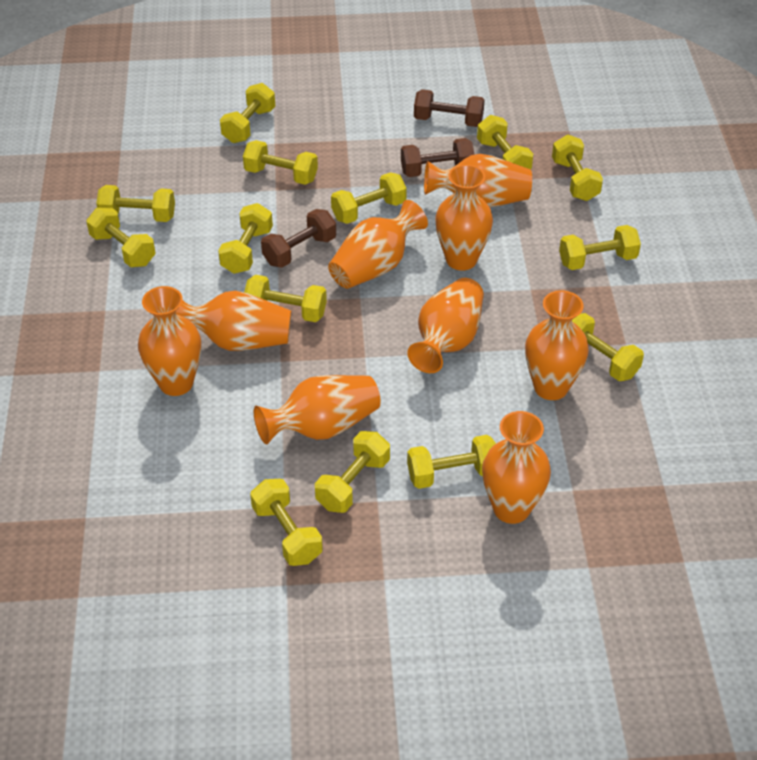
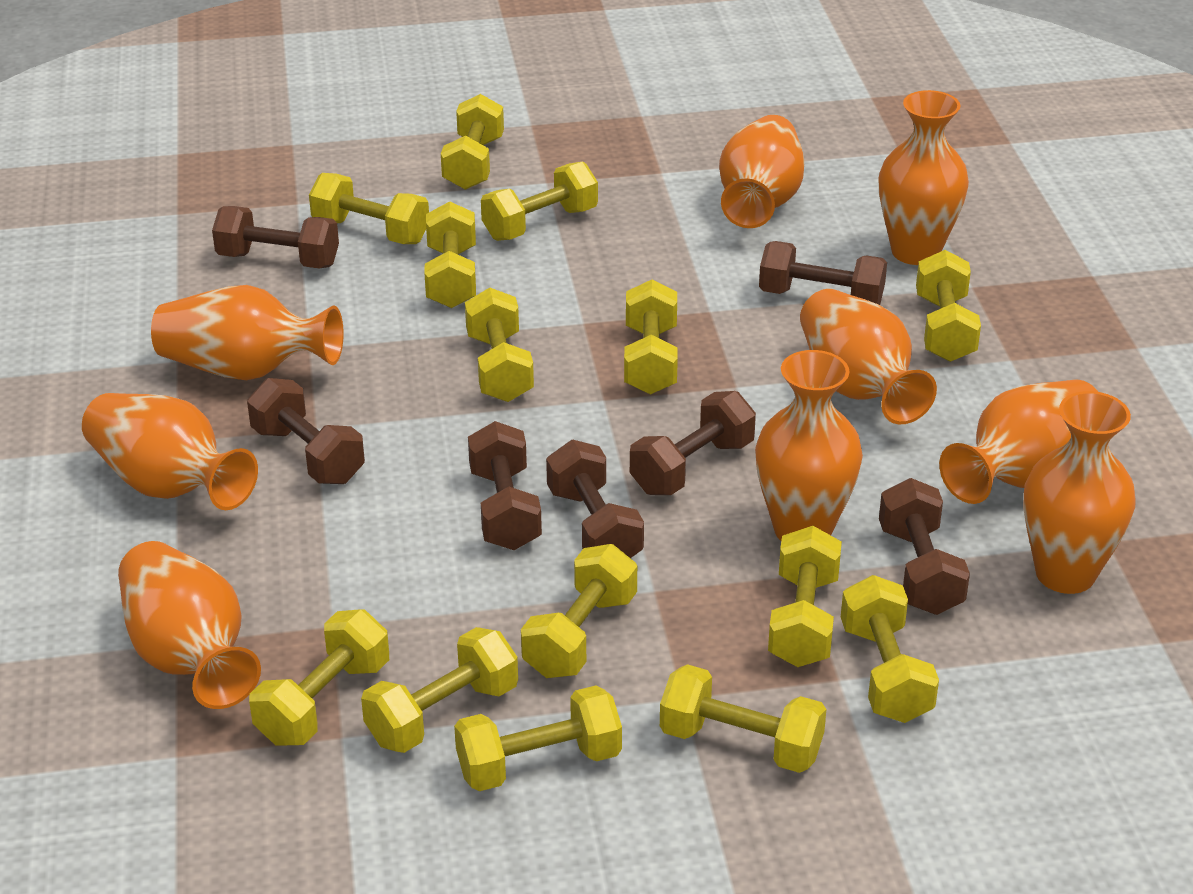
brown dumbbell: 3 -> 7

